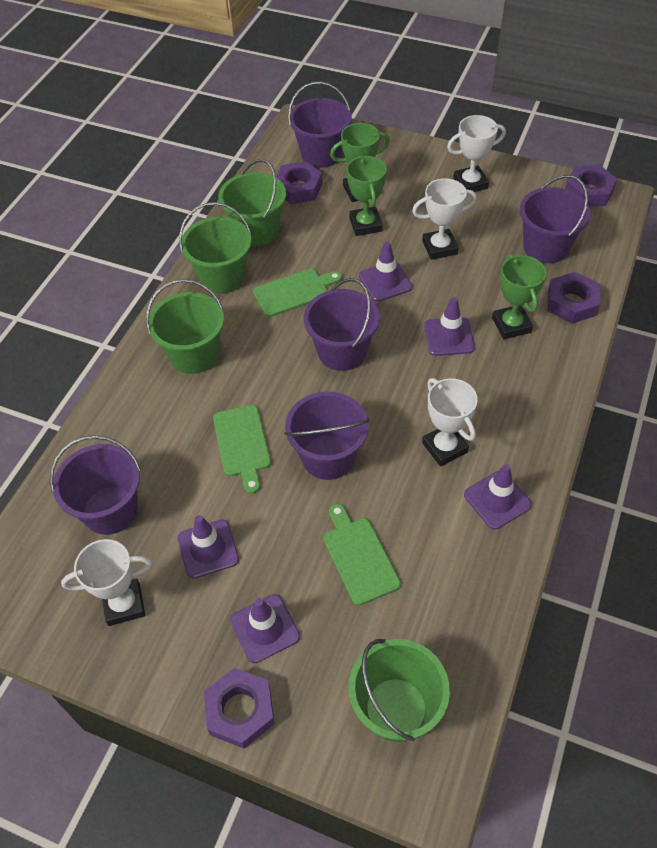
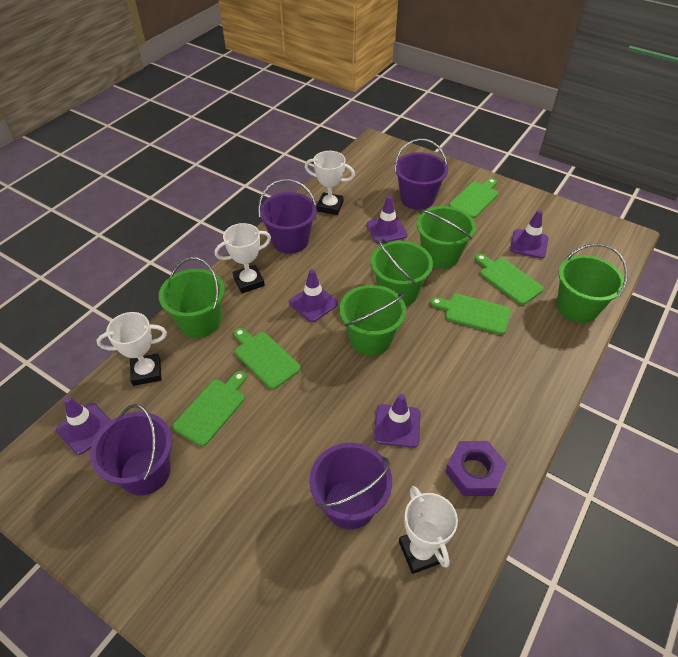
green bucket: 4 -> 5
green cutting board: 3 -> 5
green trophy: 3 -> 0
purple bucket: 5 -> 4
purple nut: 4 -> 1

